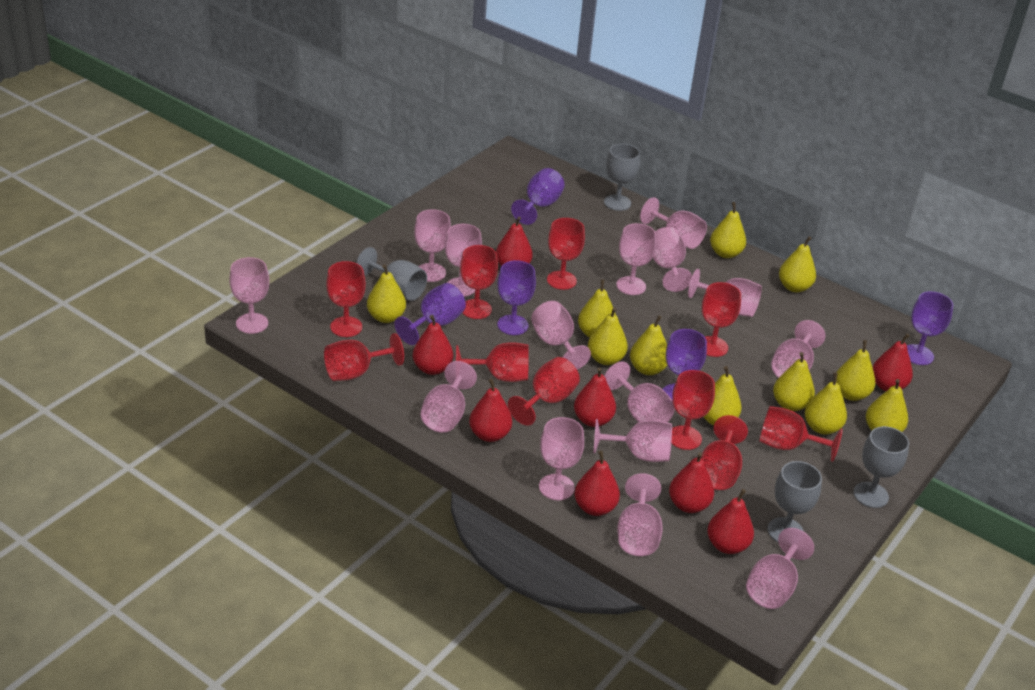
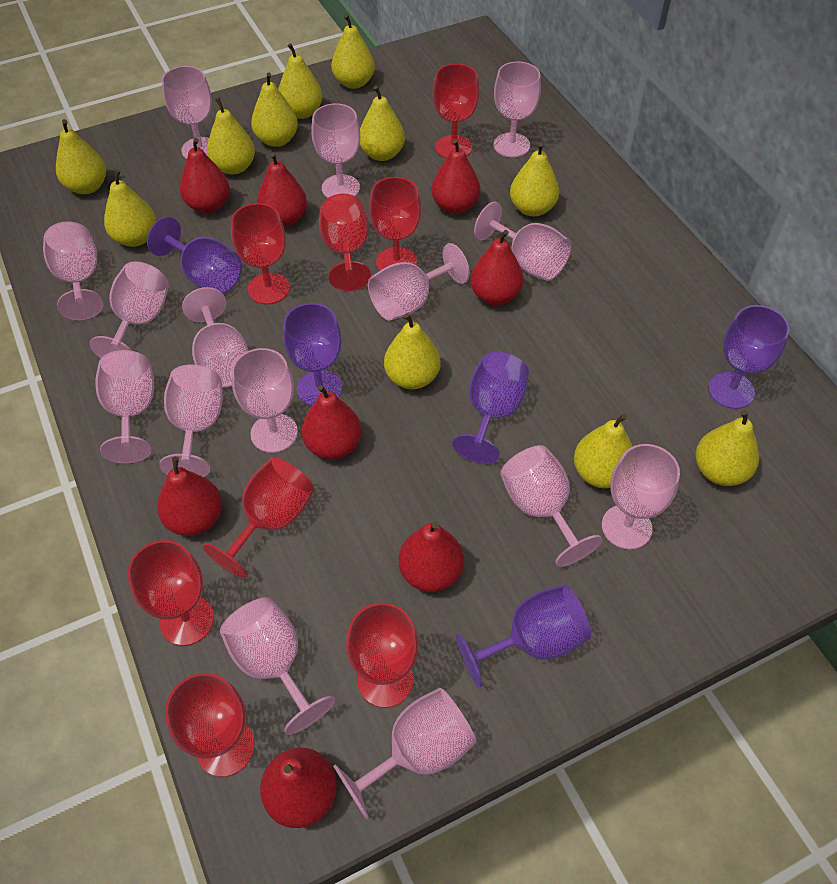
grey goblet: 4 -> 0
red goblet: 10 -> 8

